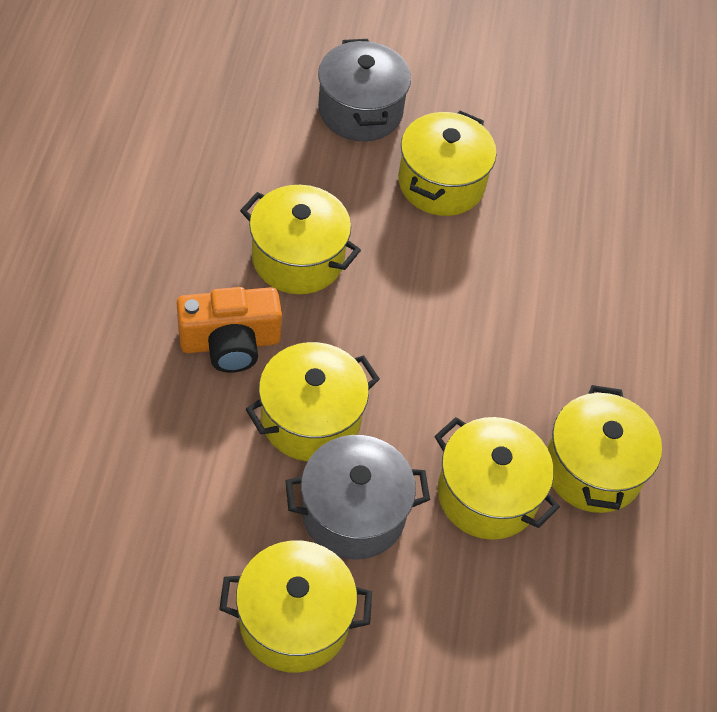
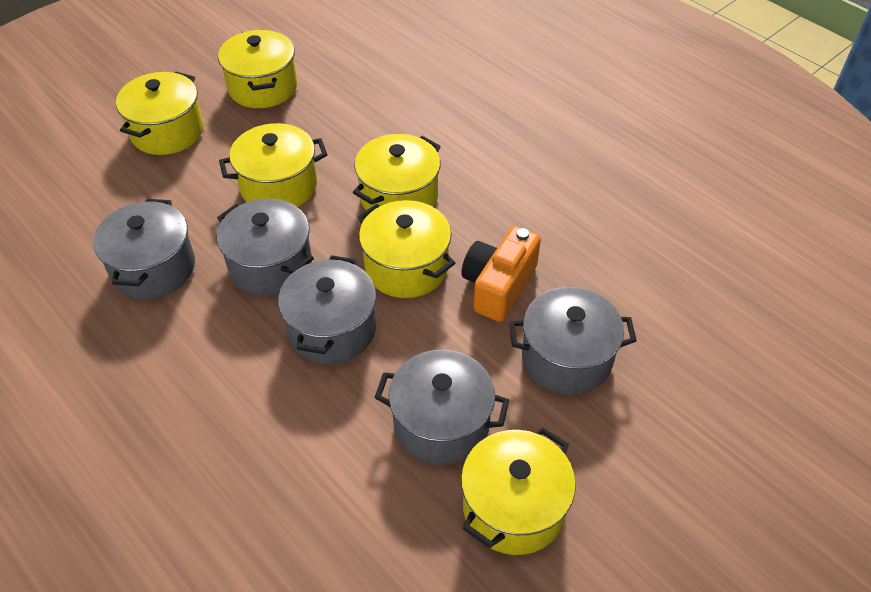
grey pot: 2 -> 5

